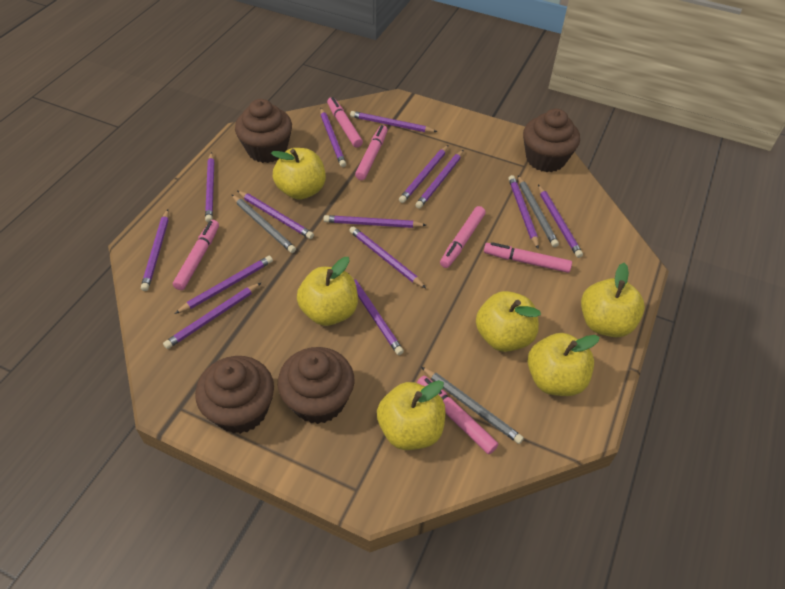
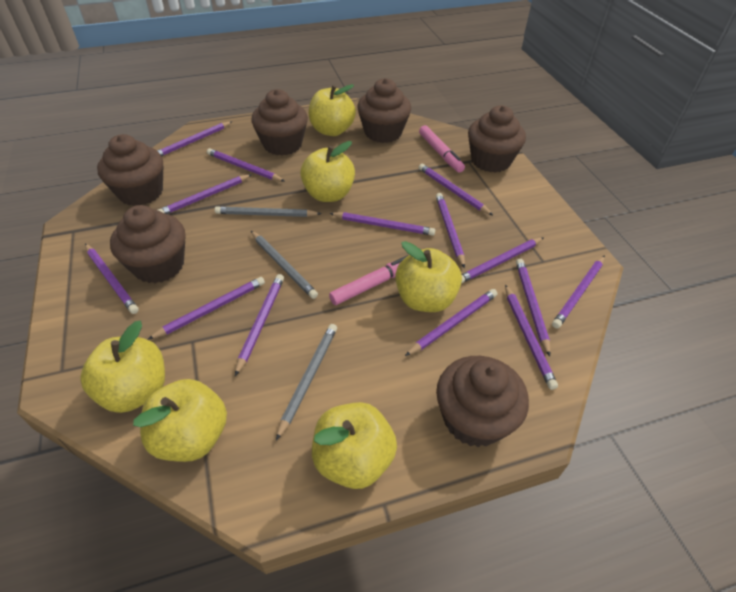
brown cupcake: 4 -> 6
pink marker: 6 -> 2

